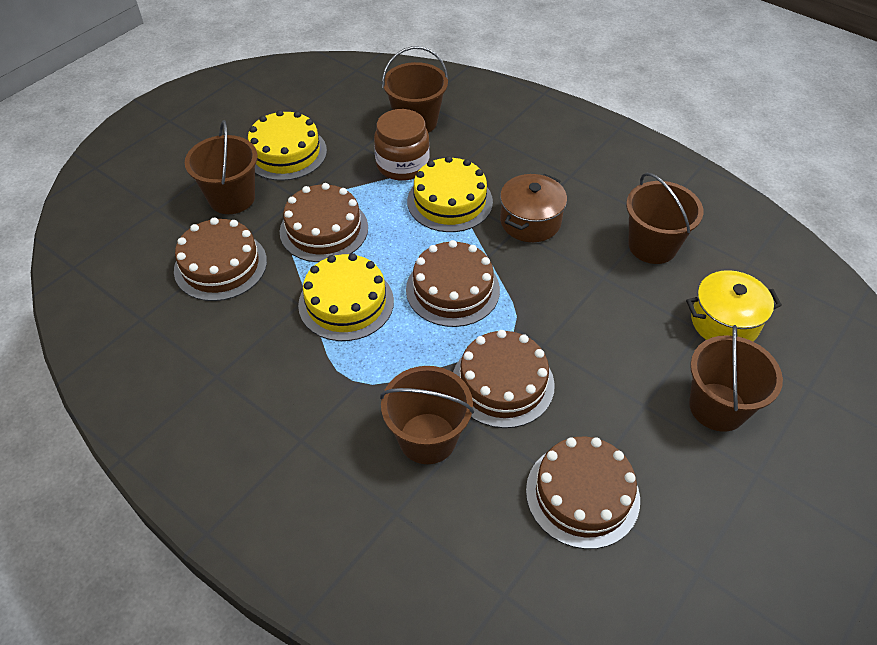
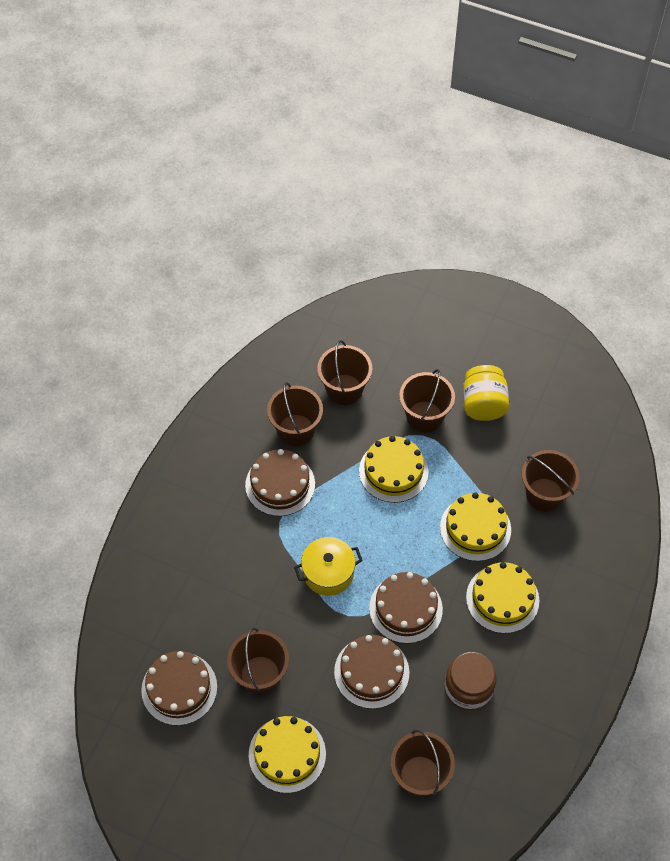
brown bucket: 5 -> 6
brown cake: 5 -> 4
brown pot: 1 -> 0
yellow cake: 3 -> 4
yellow jar: 0 -> 1

